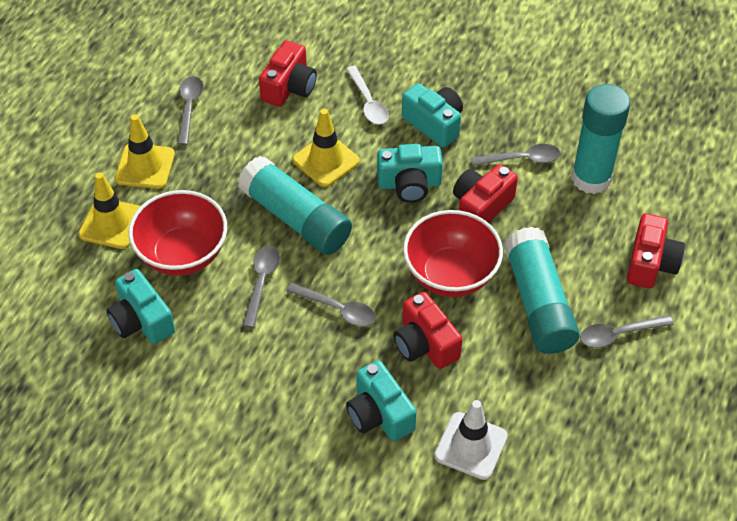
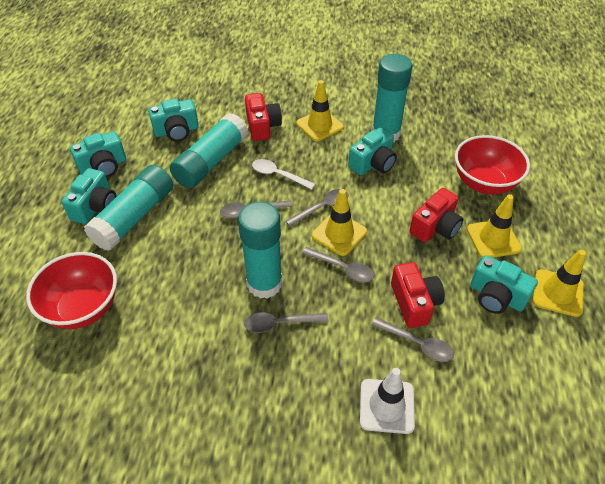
red camera: 4 -> 3
turquoise camera: 4 -> 5
turquoise glue stick: 3 -> 4
yellow traffic cone: 3 -> 4

